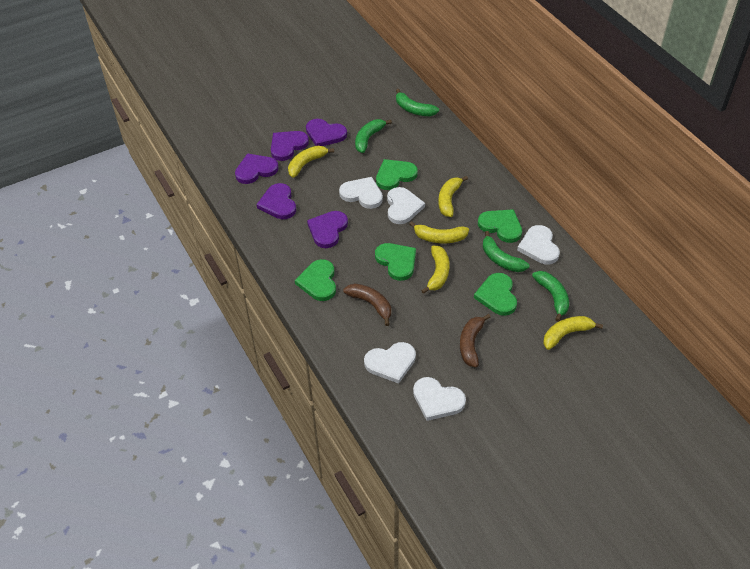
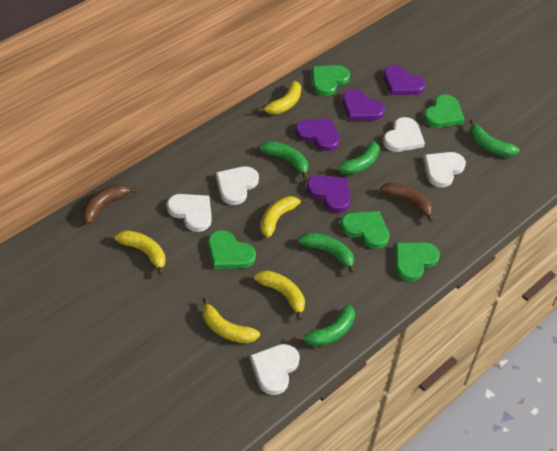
green banana: 4 -> 5
purple heart: 5 -> 4

